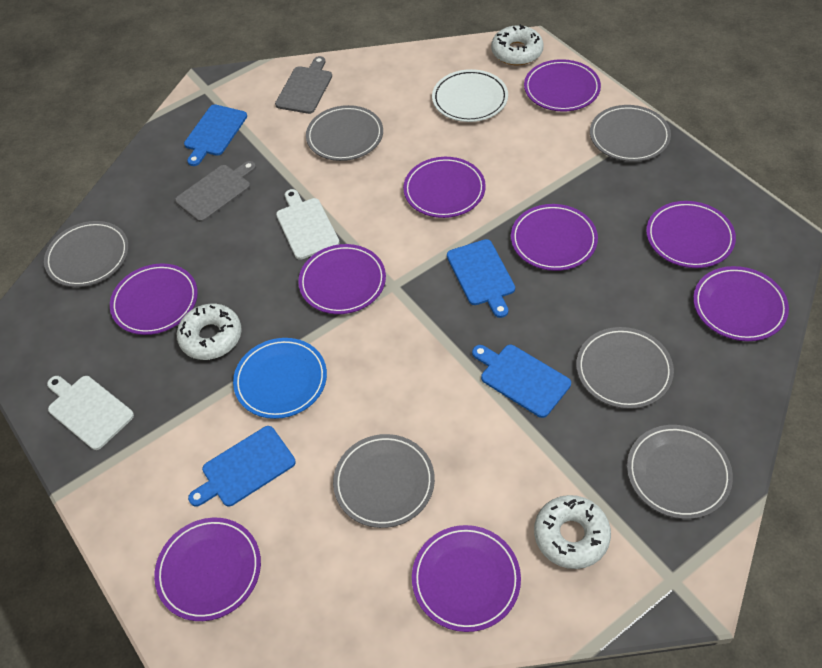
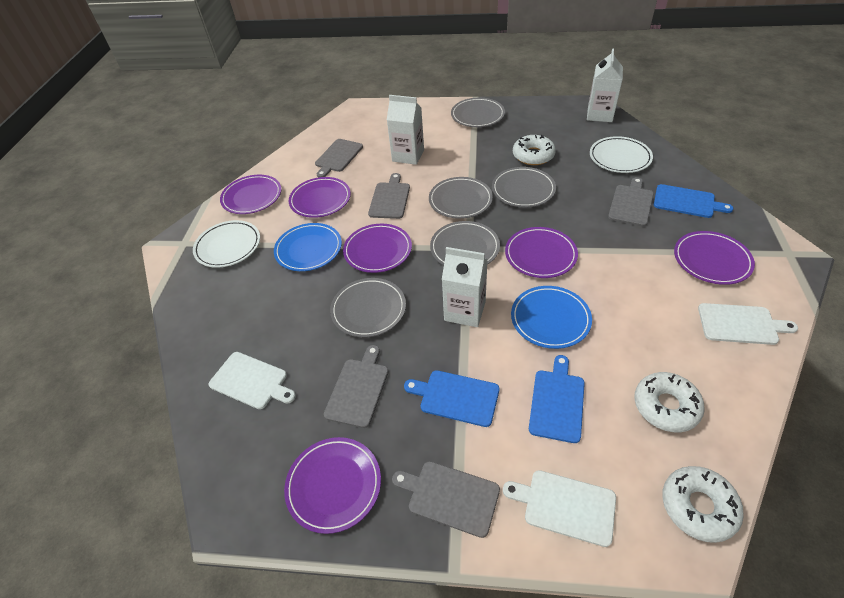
blue cutting board: 4 -> 3
blue plate: 1 -> 2
grey cutting board: 2 -> 5
grey plate: 6 -> 5
purple plate: 9 -> 6
white carton: 0 -> 3
white cutting board: 2 -> 3
white plate: 1 -> 2

